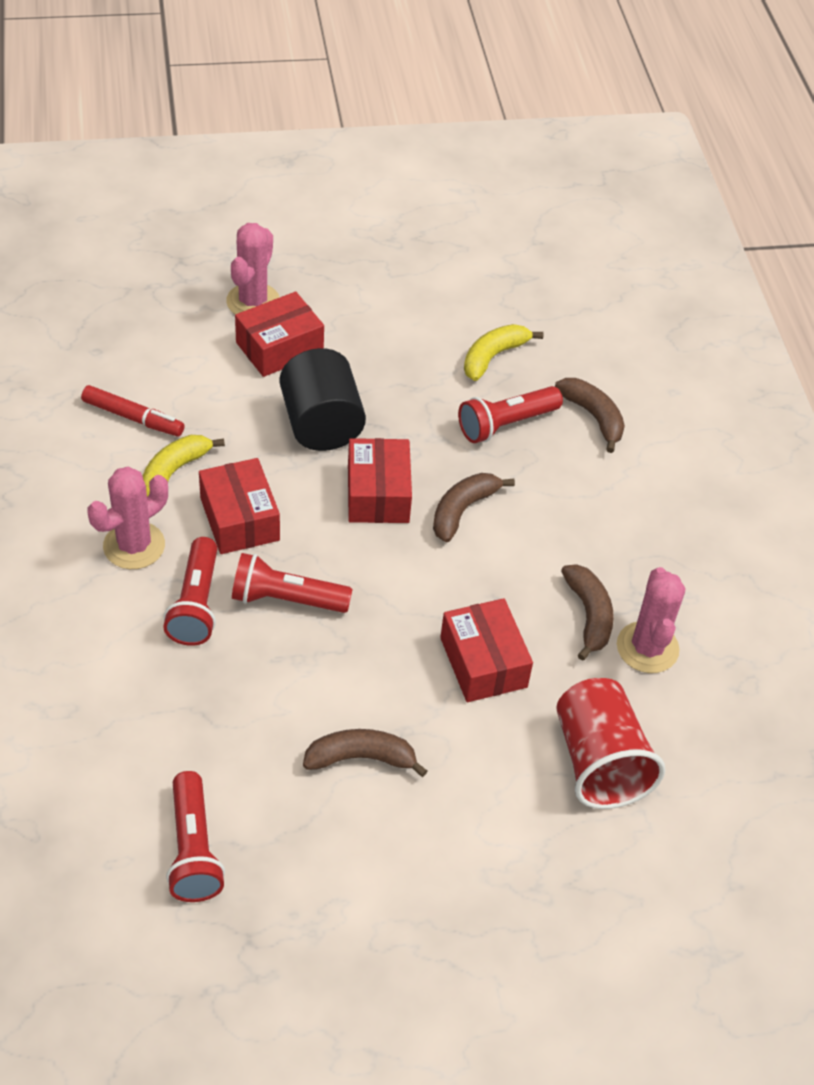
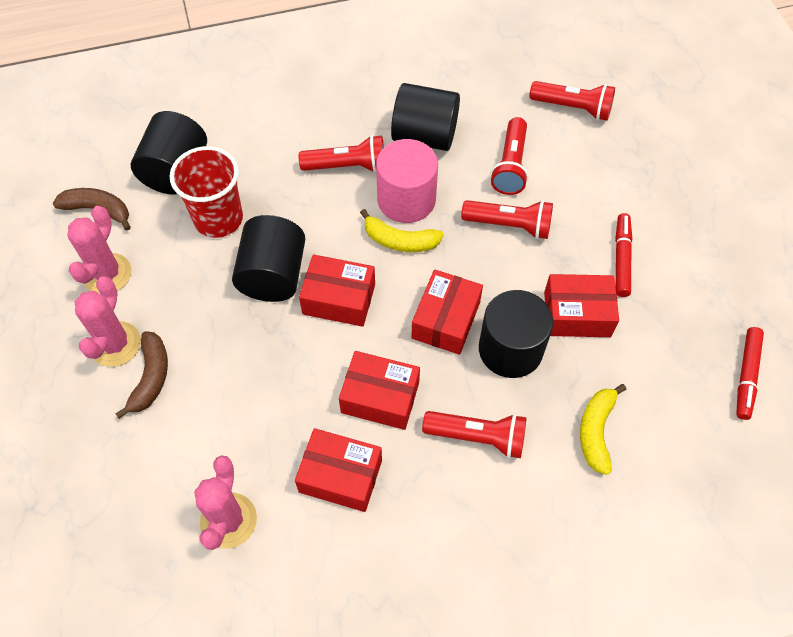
black cylinder: 1 -> 4
brown banana: 4 -> 2
pink cylinder: 0 -> 1
red box: 4 -> 5
red flashlight: 4 -> 5
red marker: 1 -> 2

